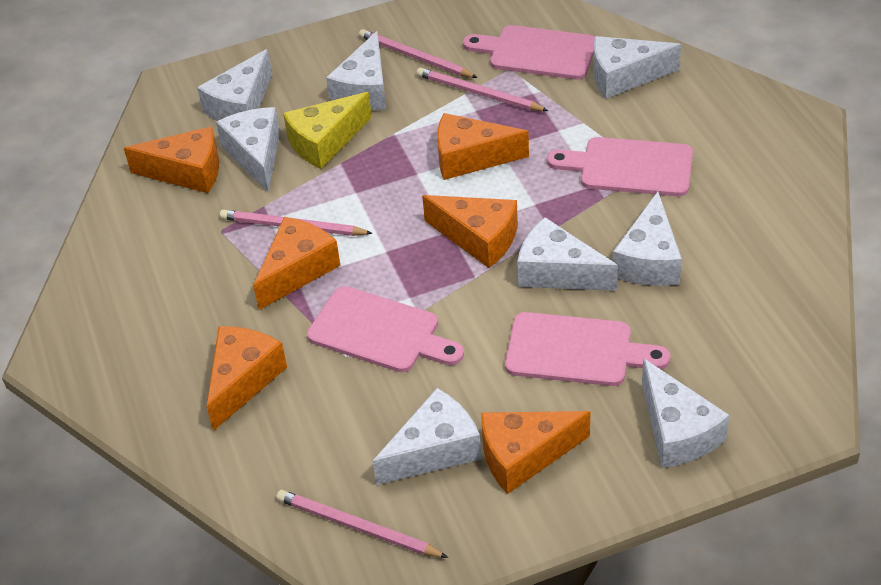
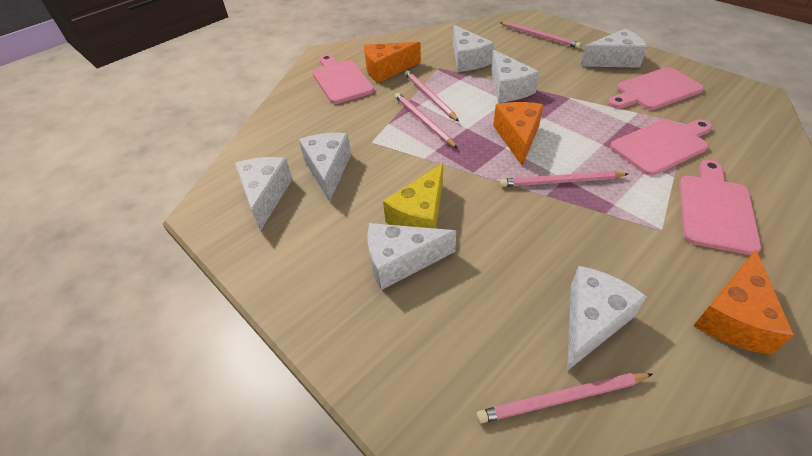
orange cheese: 6 -> 3
pink pencil: 4 -> 5
white cheese: 8 -> 7

